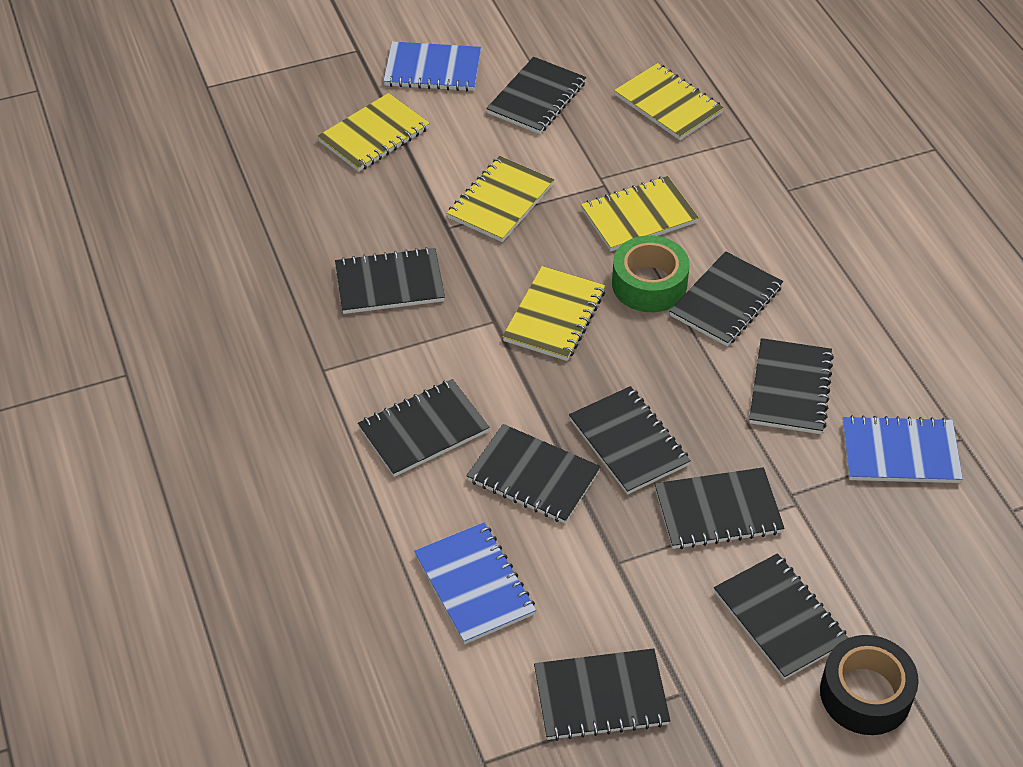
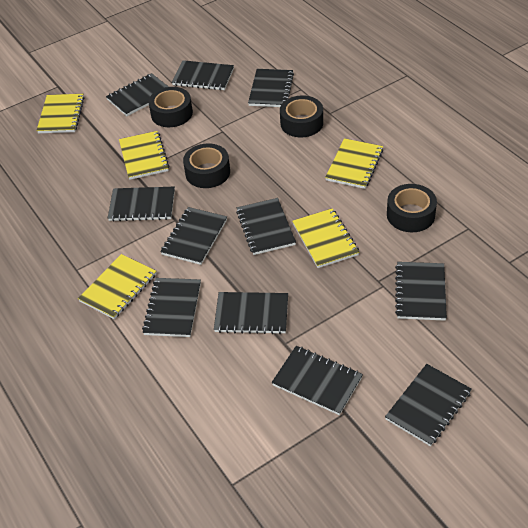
black notebook: 10 -> 11
black tape: 1 -> 4
blue notebook: 3 -> 0
green tape: 1 -> 0

